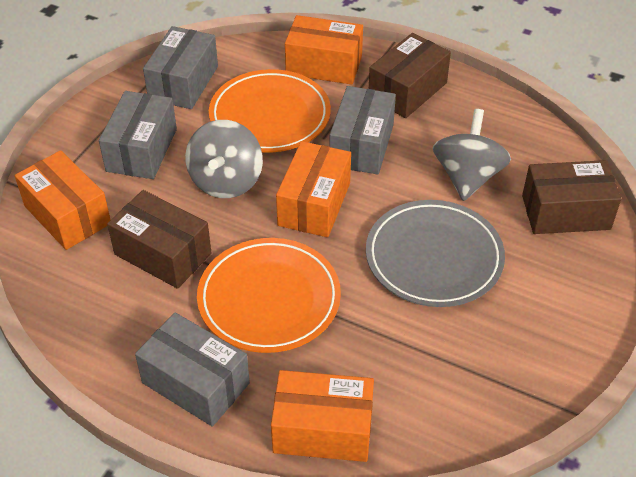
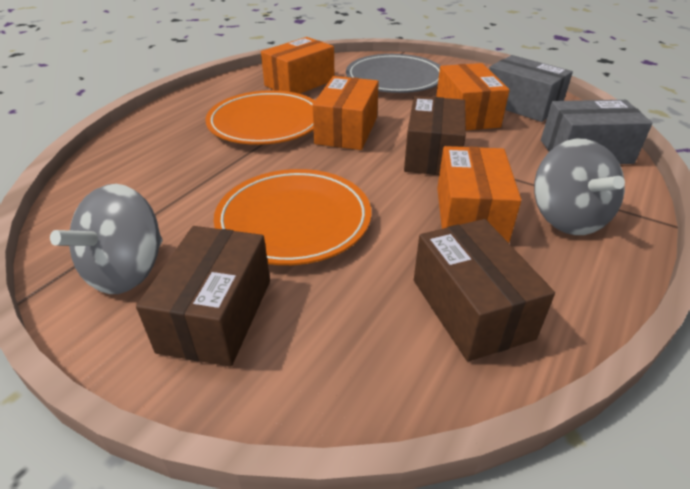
grey box: 4 -> 2

